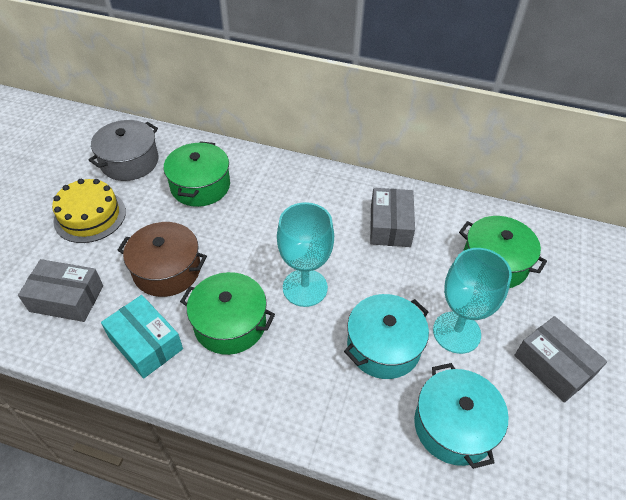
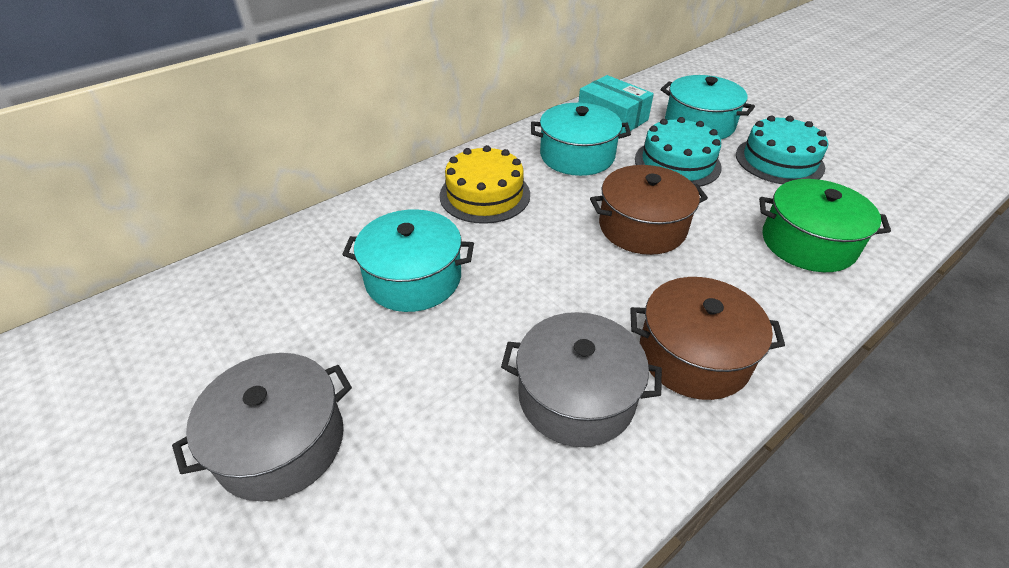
brown pot: 1 -> 2
green pot: 3 -> 1
grey box: 3 -> 0
grey pot: 1 -> 2
turquoise cake: 0 -> 2
turquoise goblet: 2 -> 0
turquoise pot: 2 -> 3

